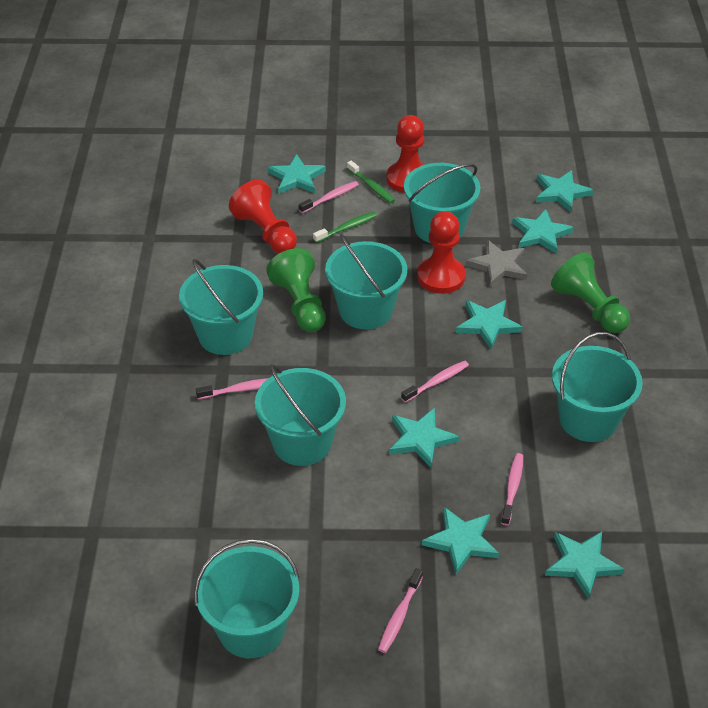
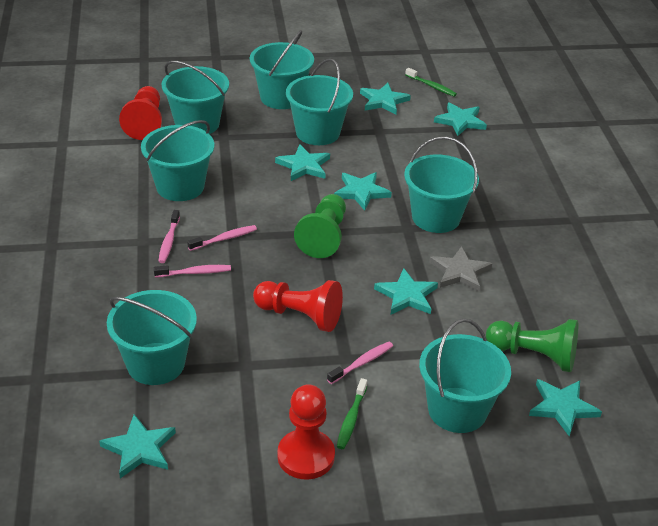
pink toothbrush: 5 -> 4
turquoise bucket: 6 -> 7

